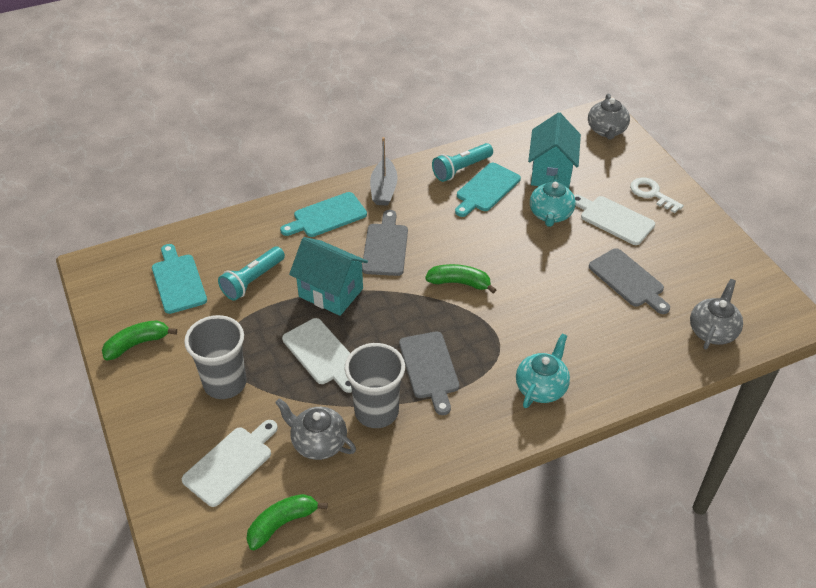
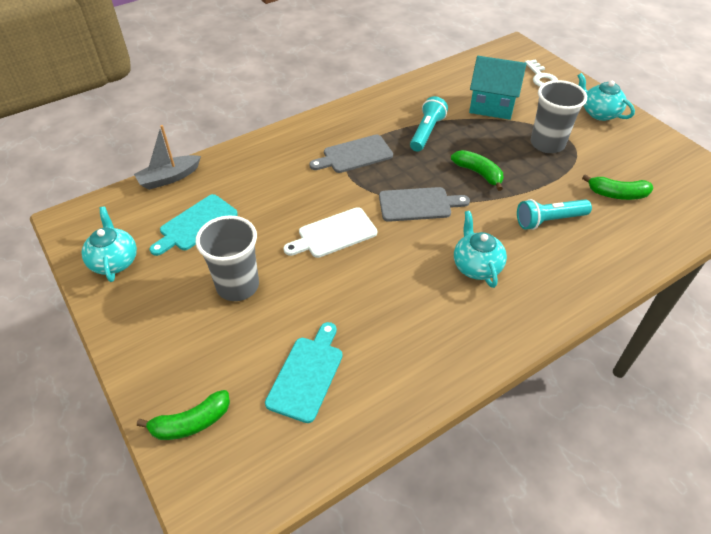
grey cutting board: 3 -> 2
grey teapot: 3 -> 0
turquoise cutting board: 3 -> 2
turquoise house: 2 -> 1
turquoise teapot: 2 -> 3
white cutting board: 3 -> 1

